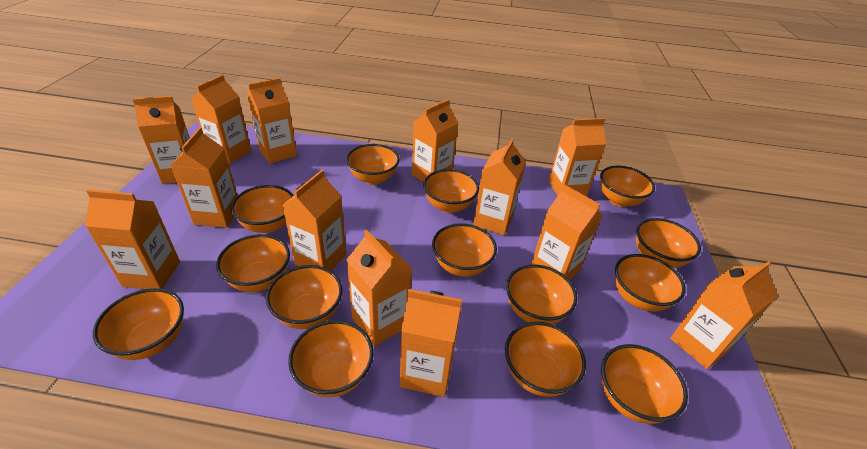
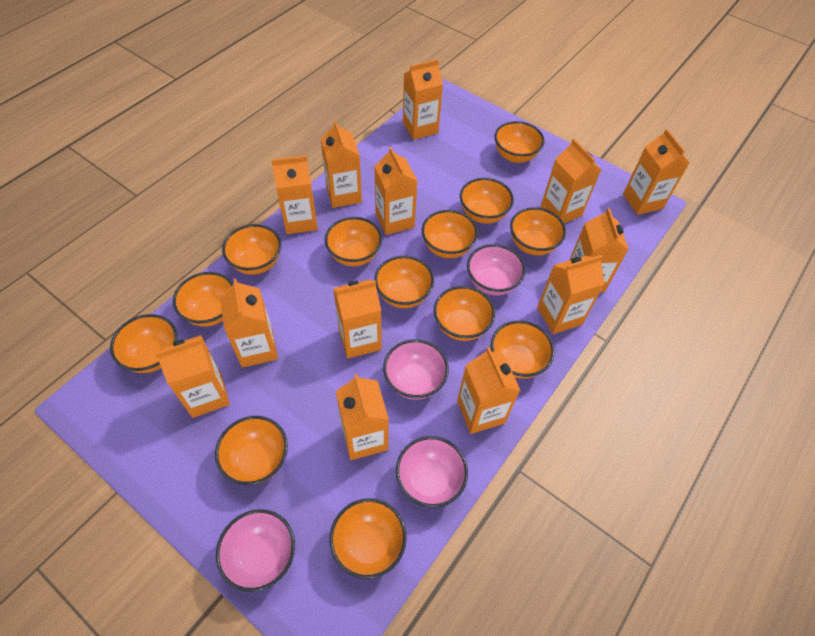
orange bowl: 14 -> 13
pink bowl: 0 -> 4

